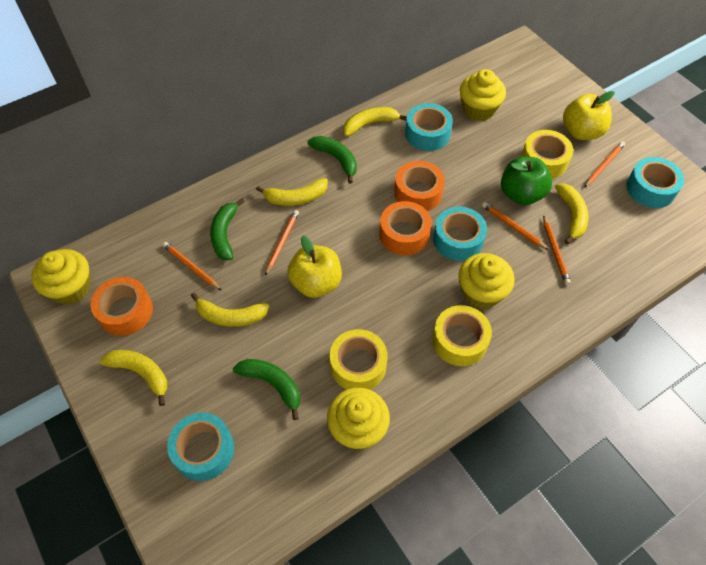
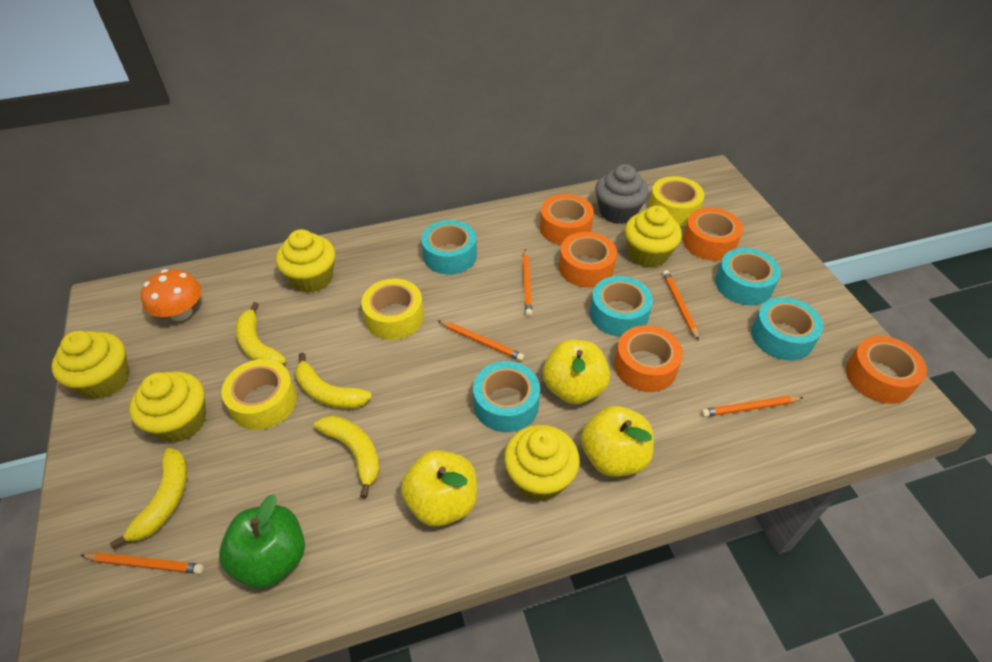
green banana: 3 -> 0
grey cupcake: 0 -> 1
orange mushroom: 0 -> 1
orange tape: 3 -> 5
turquoise tape: 4 -> 5
yellow apple: 2 -> 3
yellow banana: 5 -> 4
yellow cupcake: 4 -> 5

